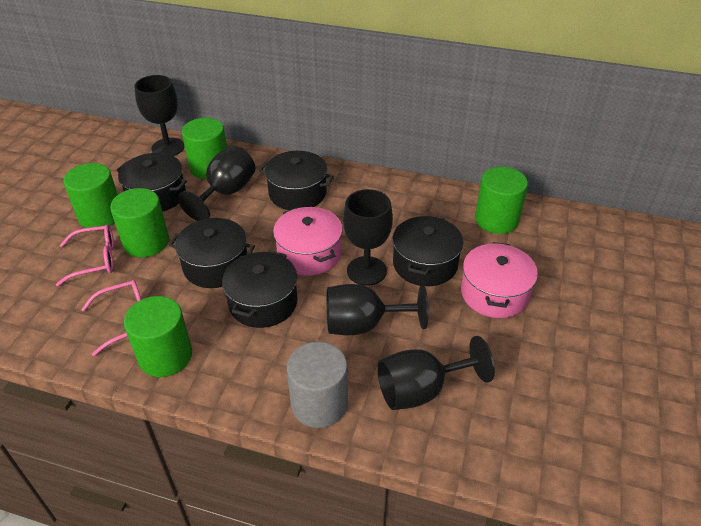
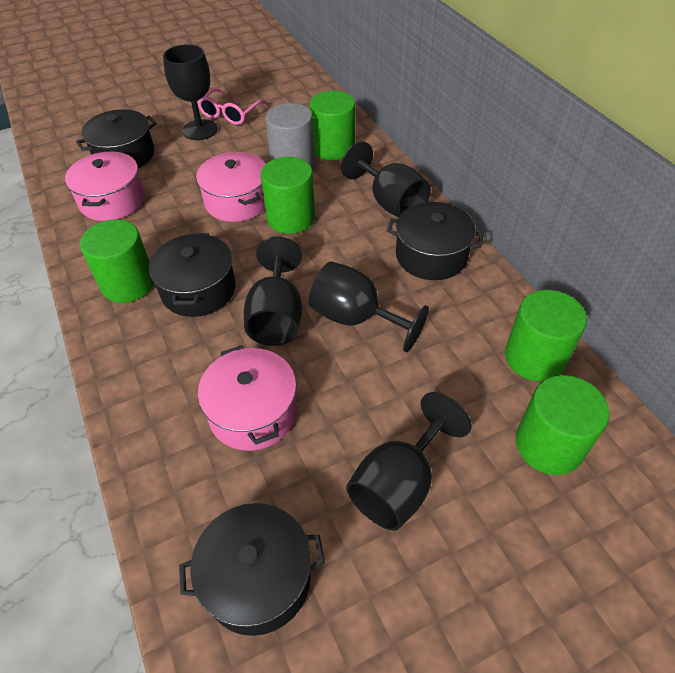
black pot: 5 -> 4
pink glasses: 2 -> 1
pink pot: 2 -> 3

